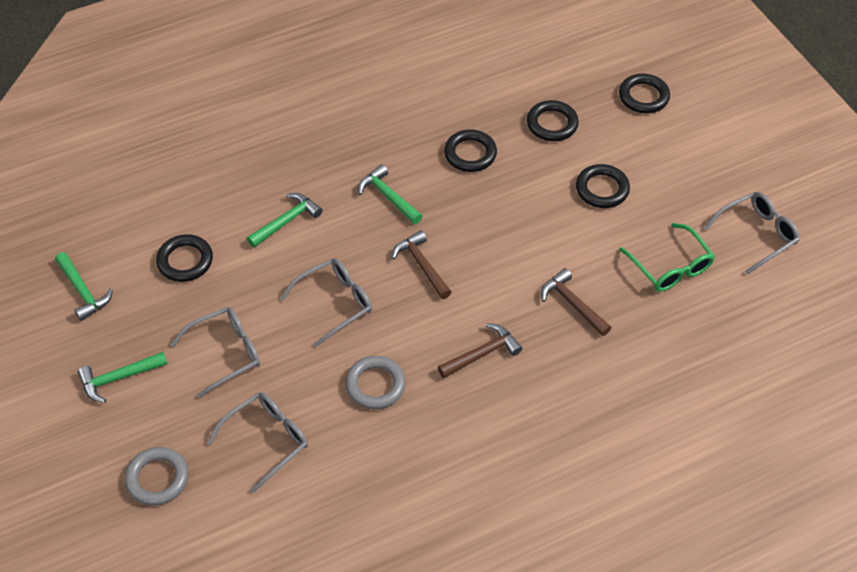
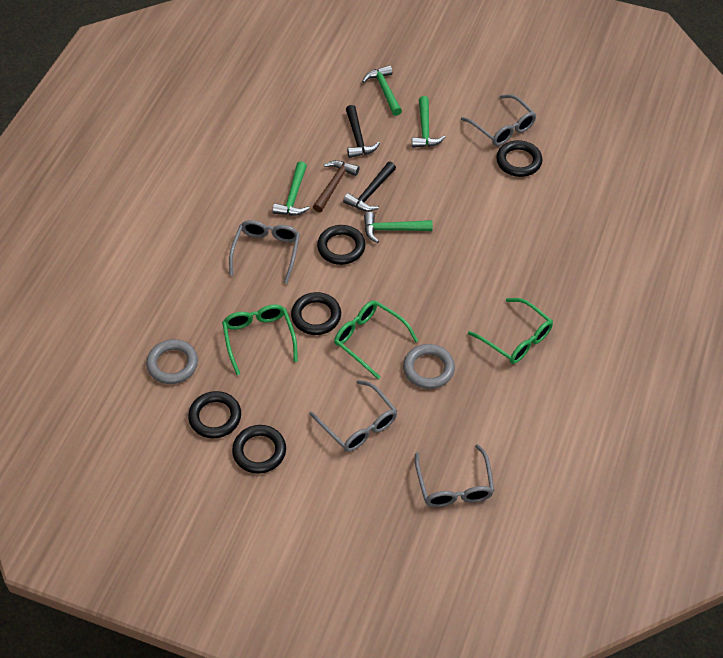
black hammer: 0 -> 2
brown hammer: 3 -> 1
green glasses: 1 -> 3

